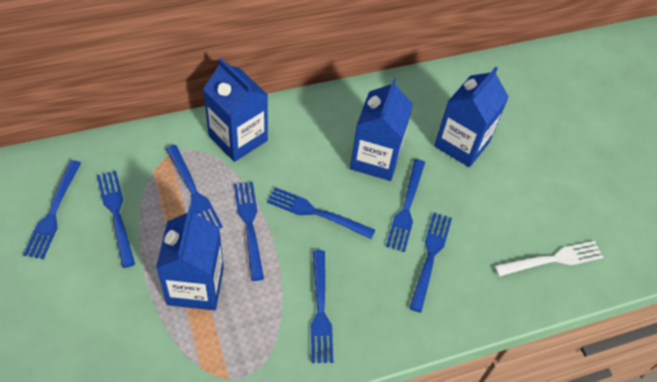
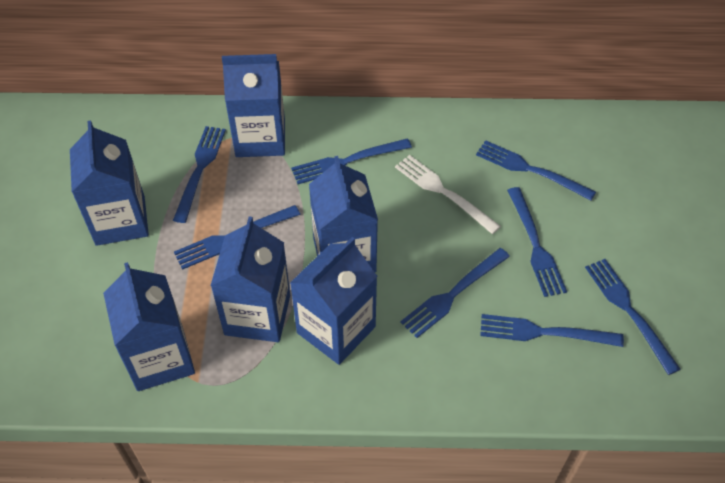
blue carton: 4 -> 6

